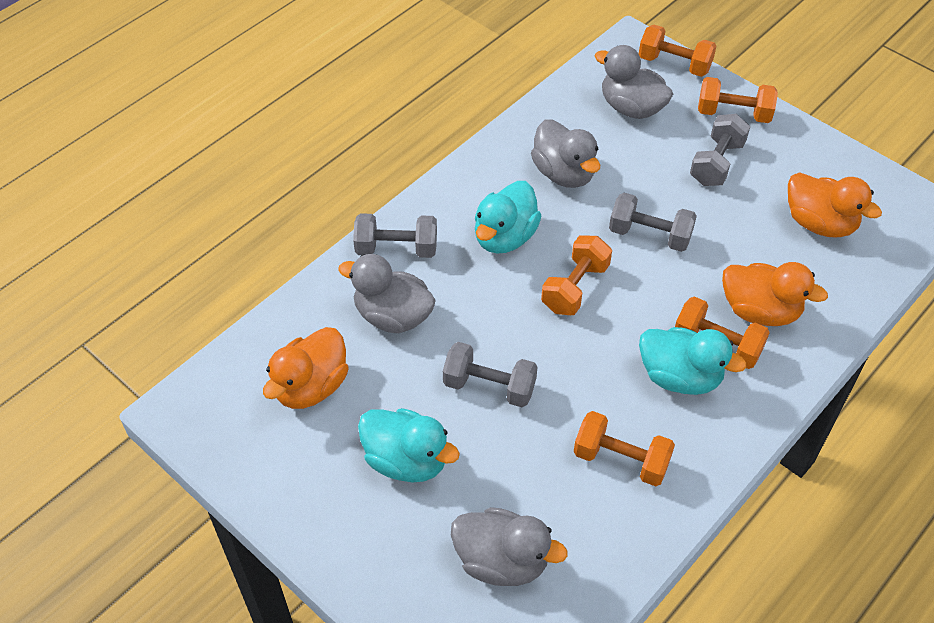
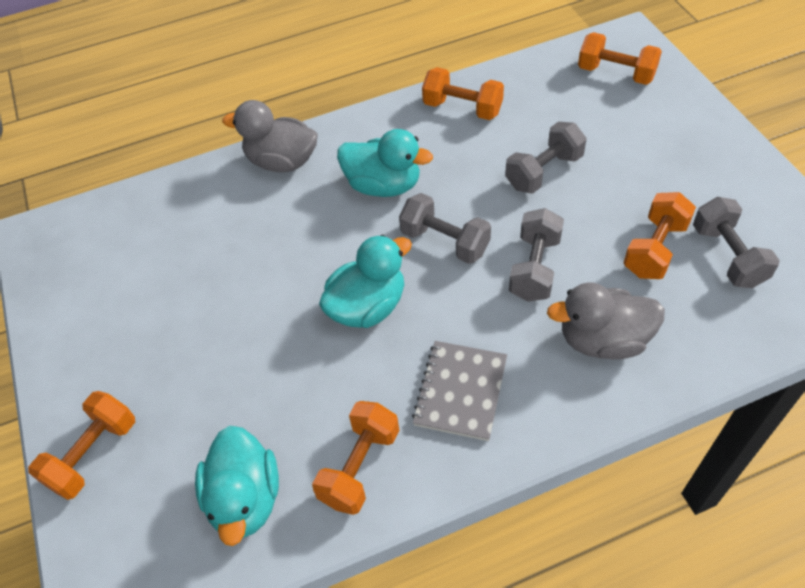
grey duck: 4 -> 2
grey notebook: 0 -> 1
orange duck: 3 -> 0

